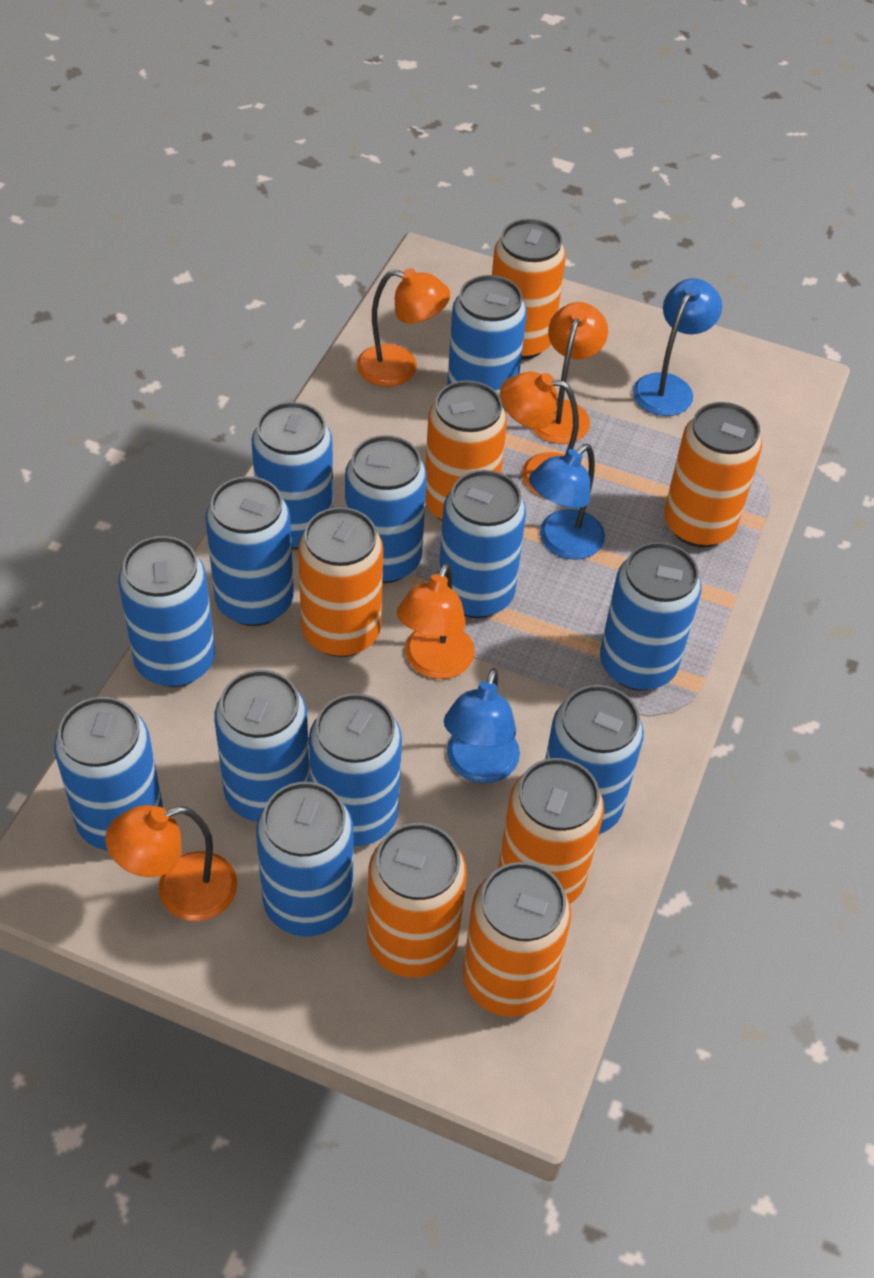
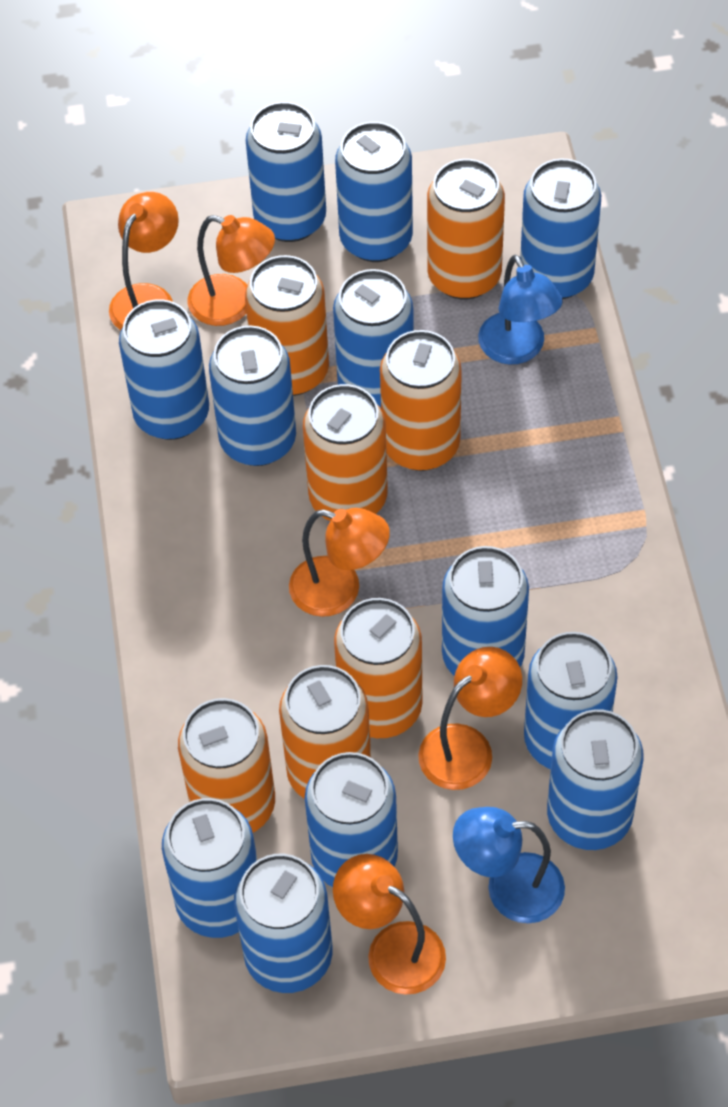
blue lamp: 3 -> 2

